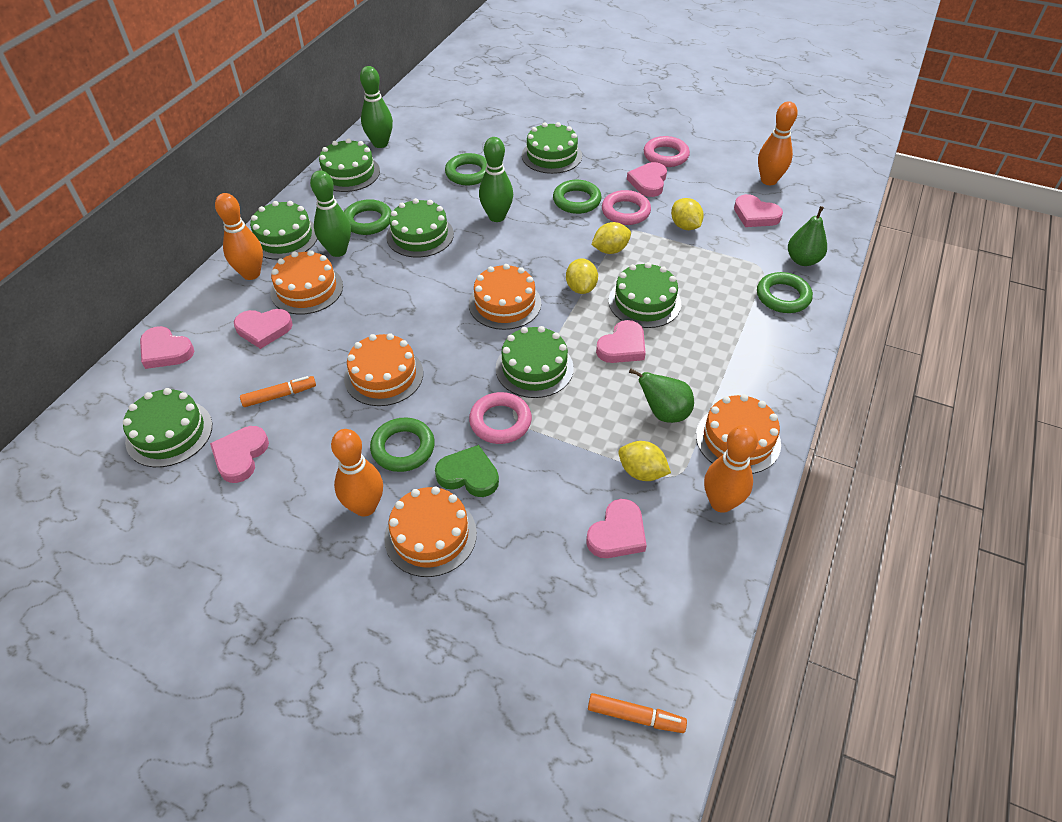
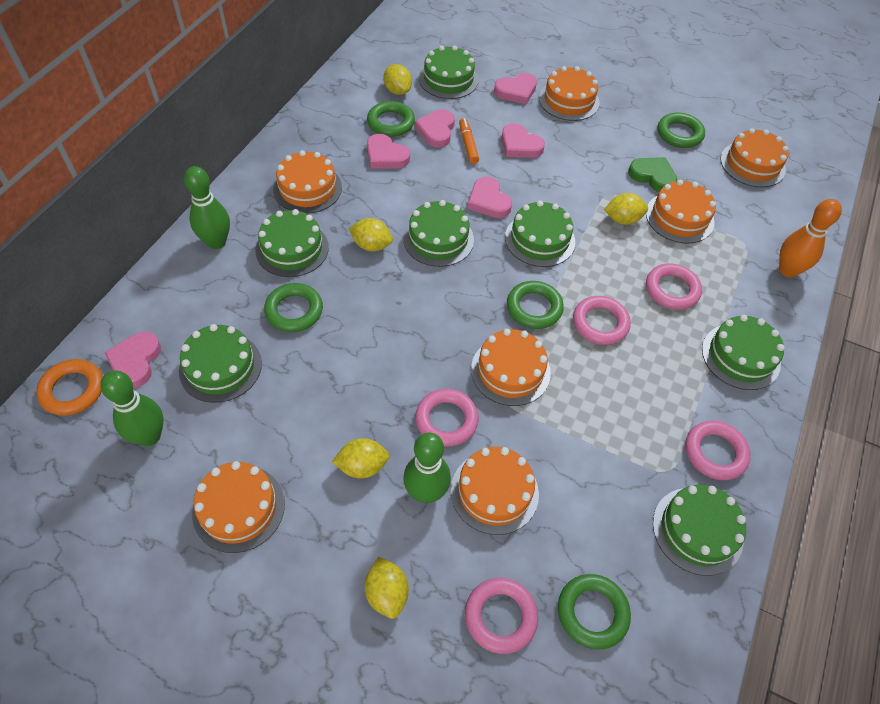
green pear: 2 -> 0
orange bowling pin: 4 -> 1
orange cake: 5 -> 7
orange marker: 2 -> 1
orange ring: 0 -> 1
pink heart: 7 -> 6
pink ring: 3 -> 5
yellow lemon: 4 -> 5

